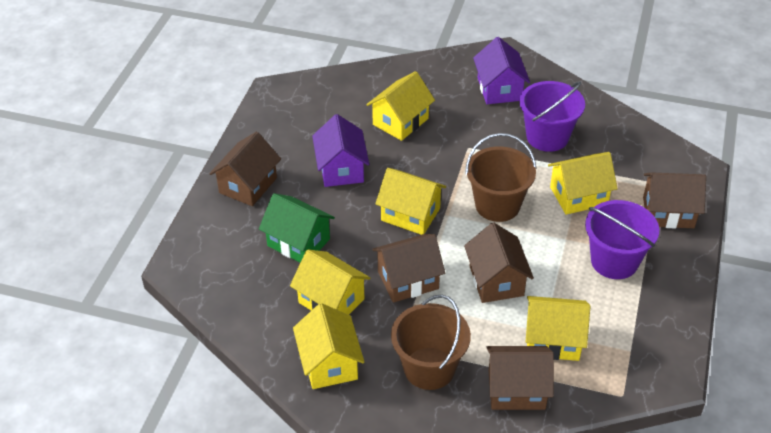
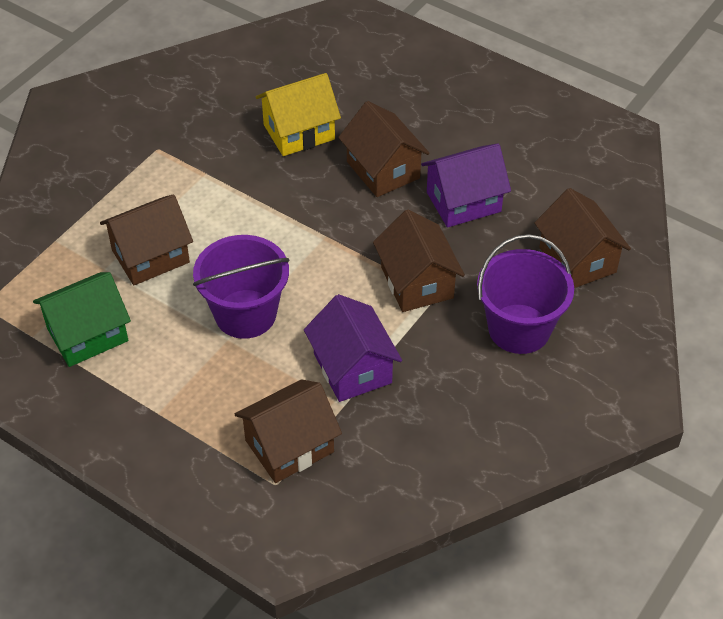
brown bucket: 2 -> 0
yellow house: 6 -> 1

